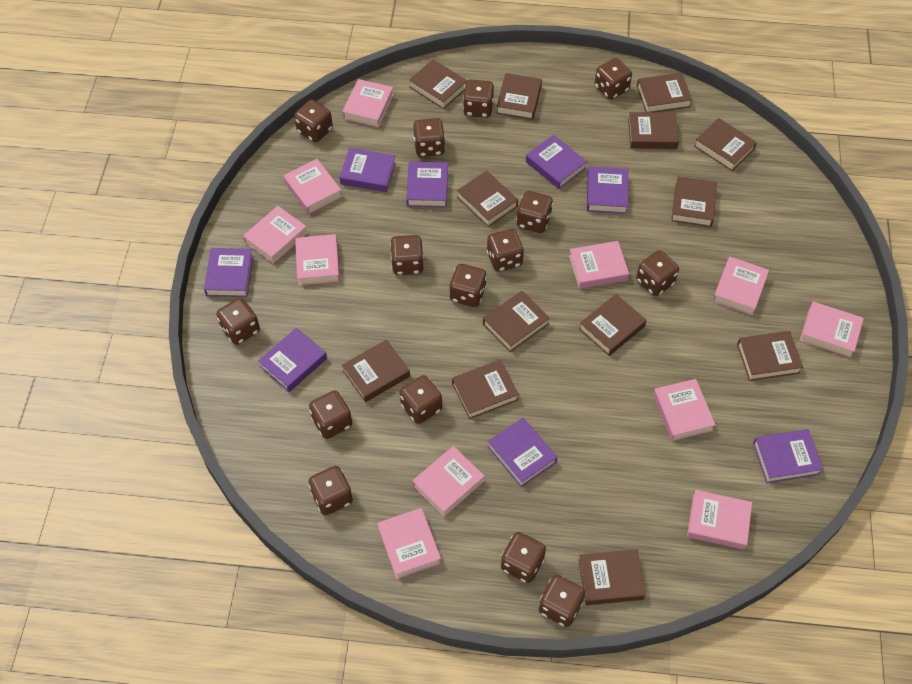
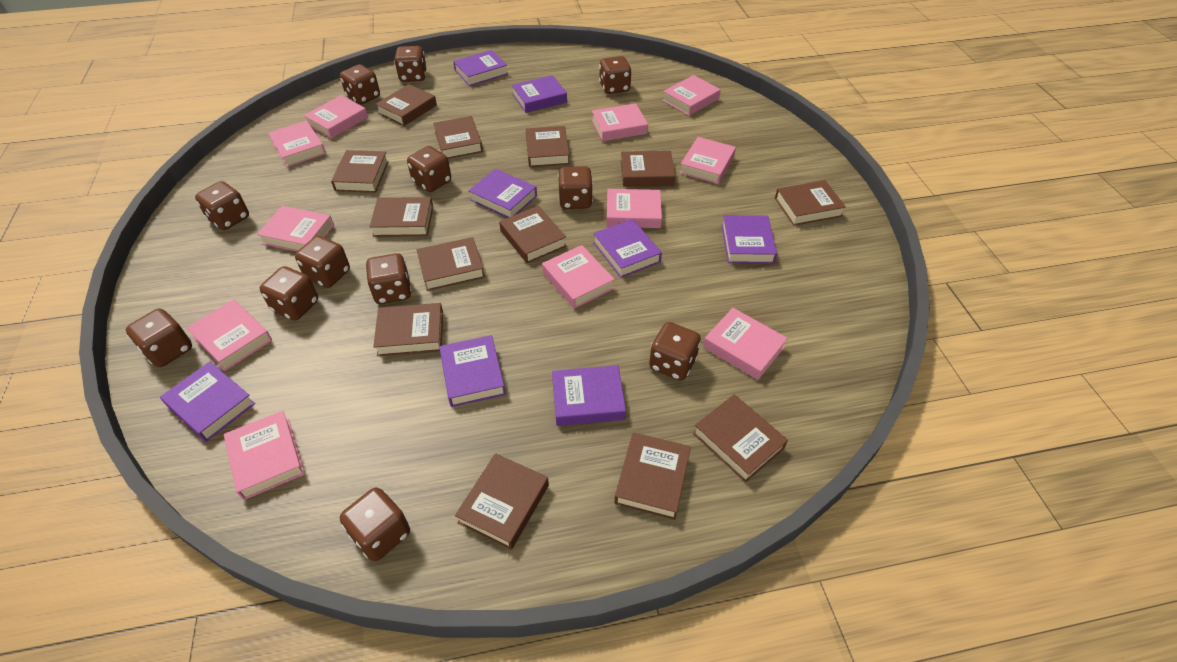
brown dice: 15 -> 12

